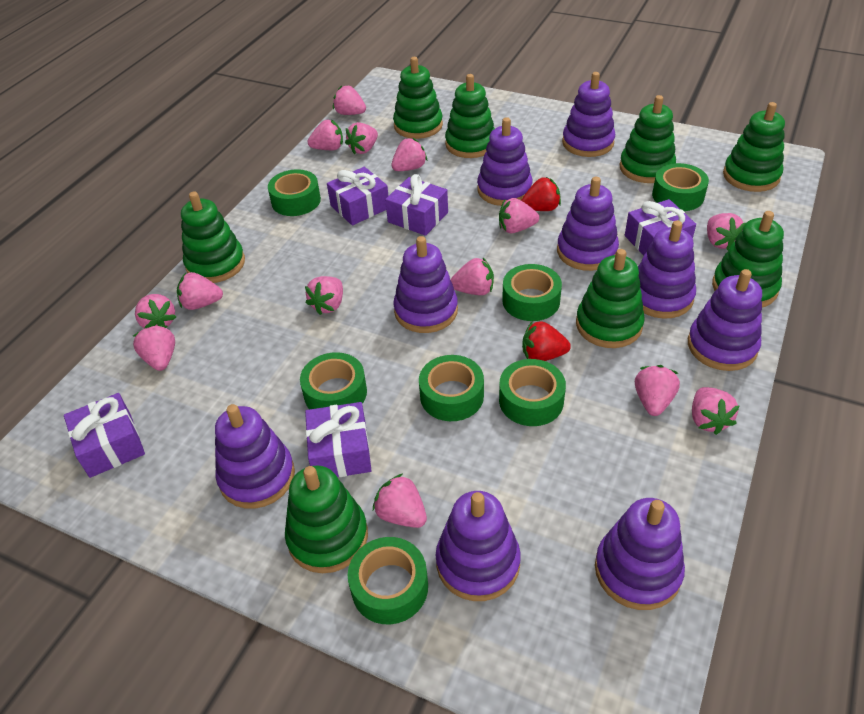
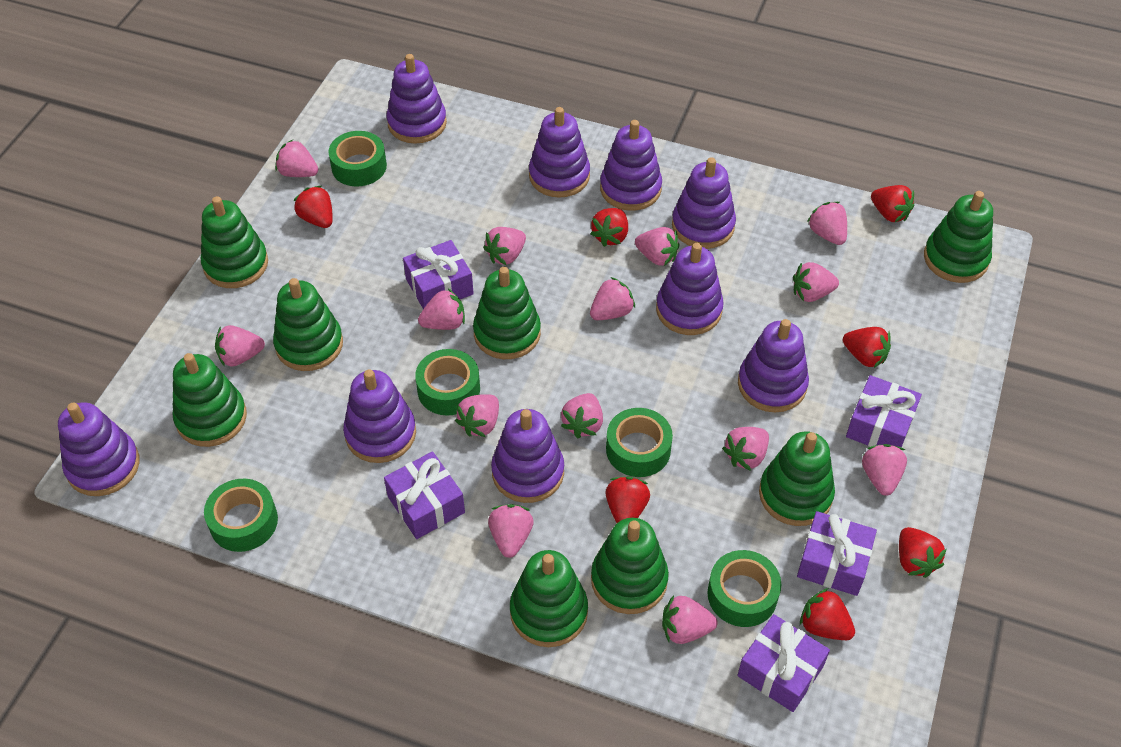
green tape: 7 -> 5
red strawberry: 2 -> 7

